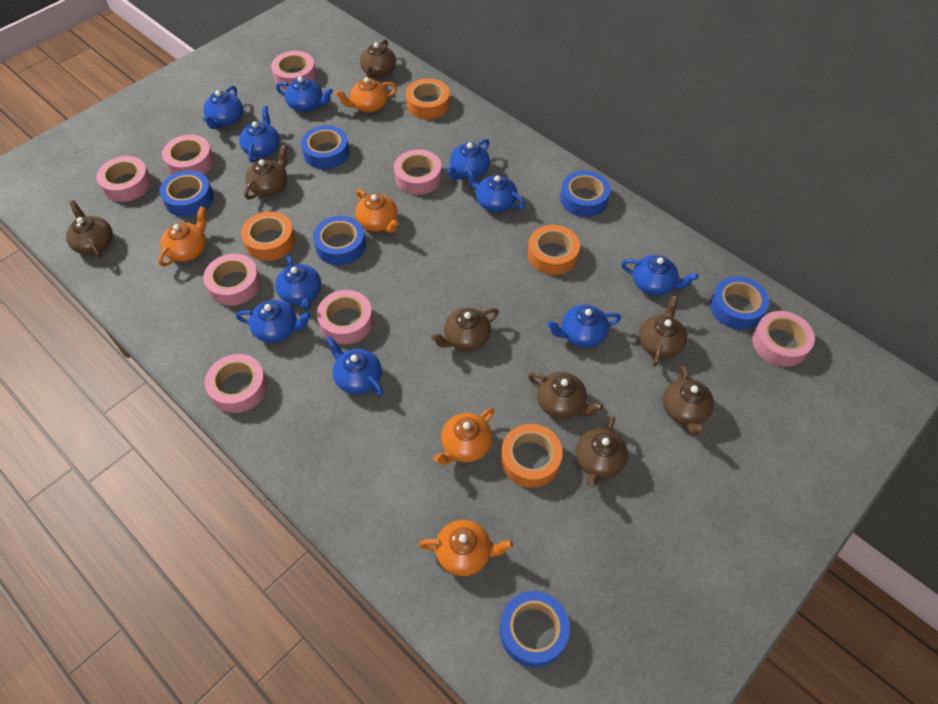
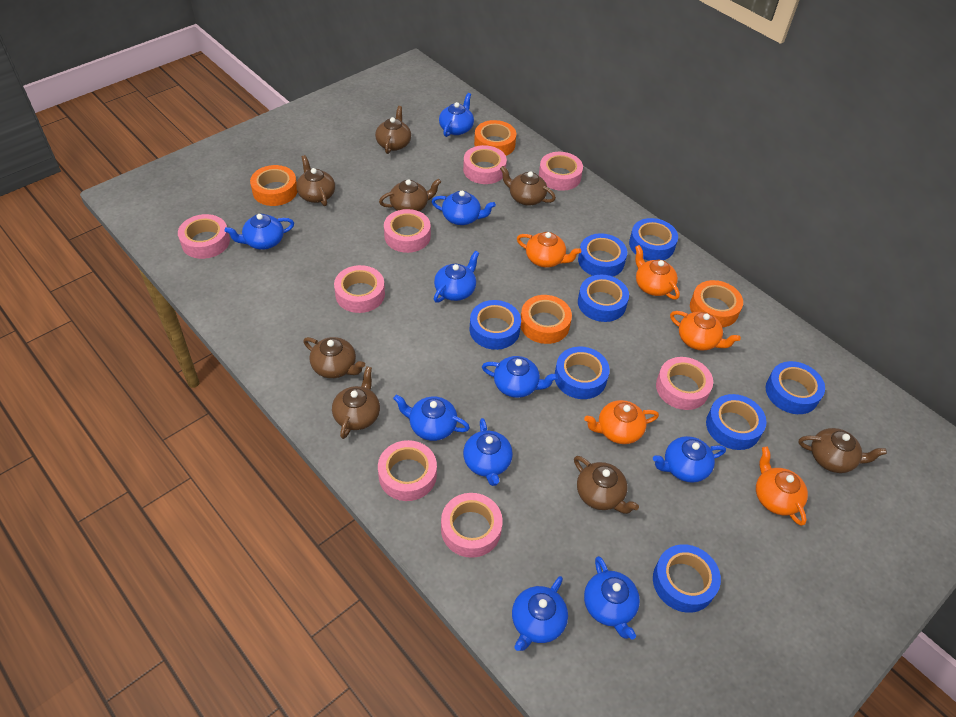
blue tape: 6 -> 8

